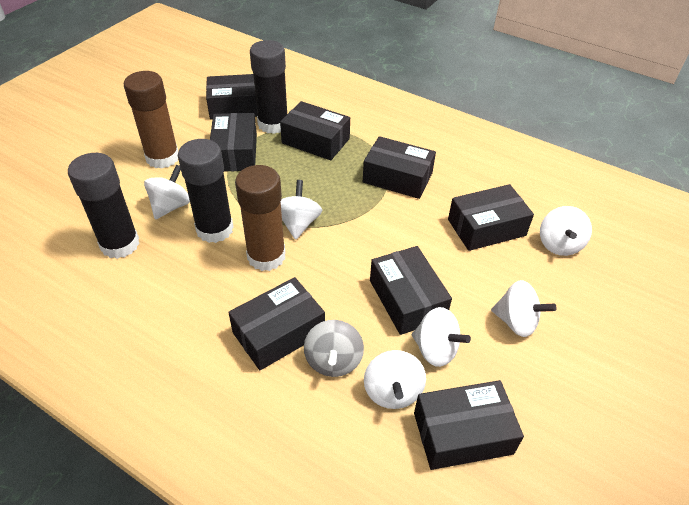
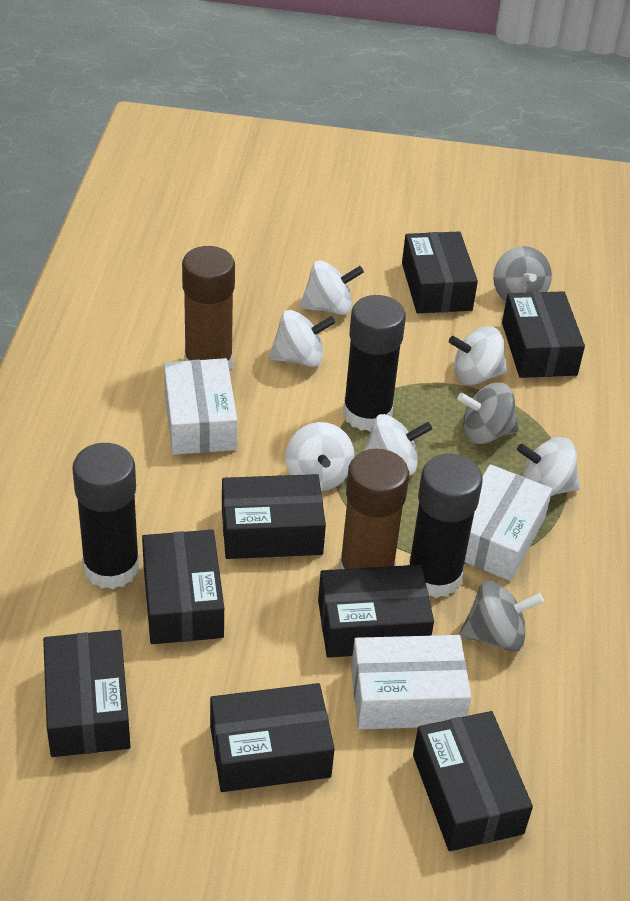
grey spinning top: 1 -> 3
white box: 0 -> 3

